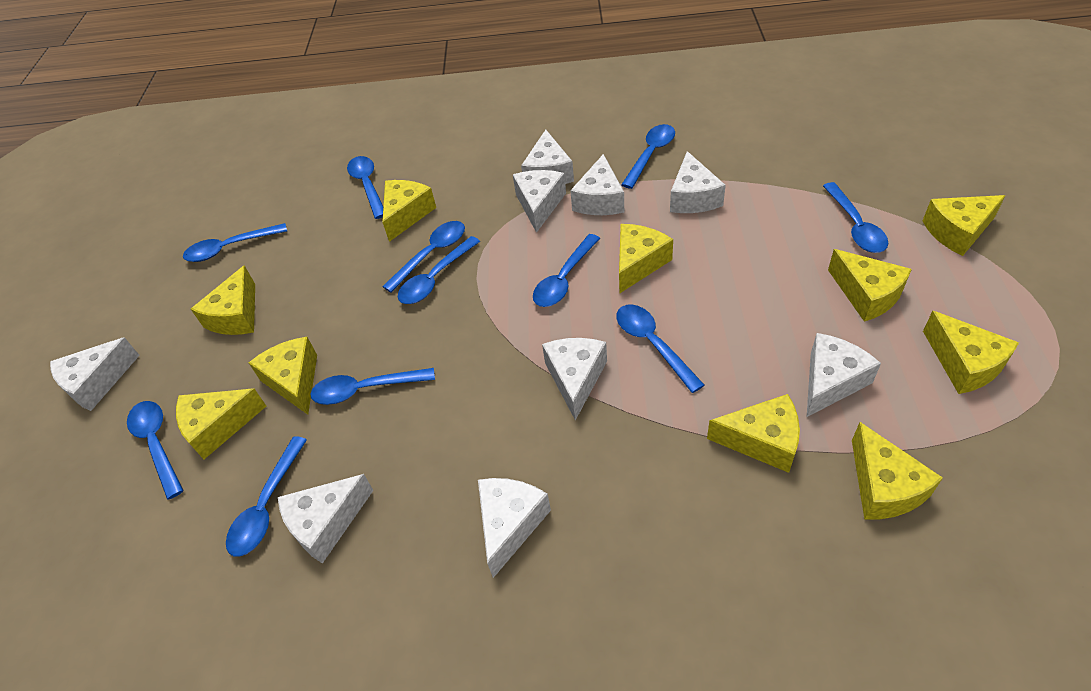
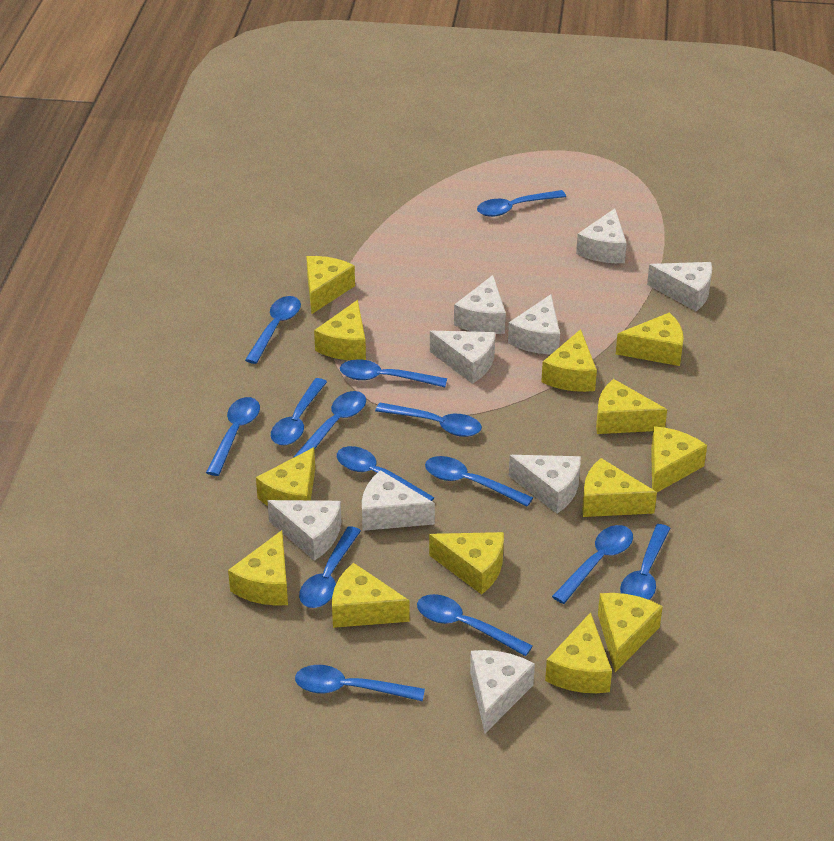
blue spoon: 11 -> 14
yellow cheese: 10 -> 13

